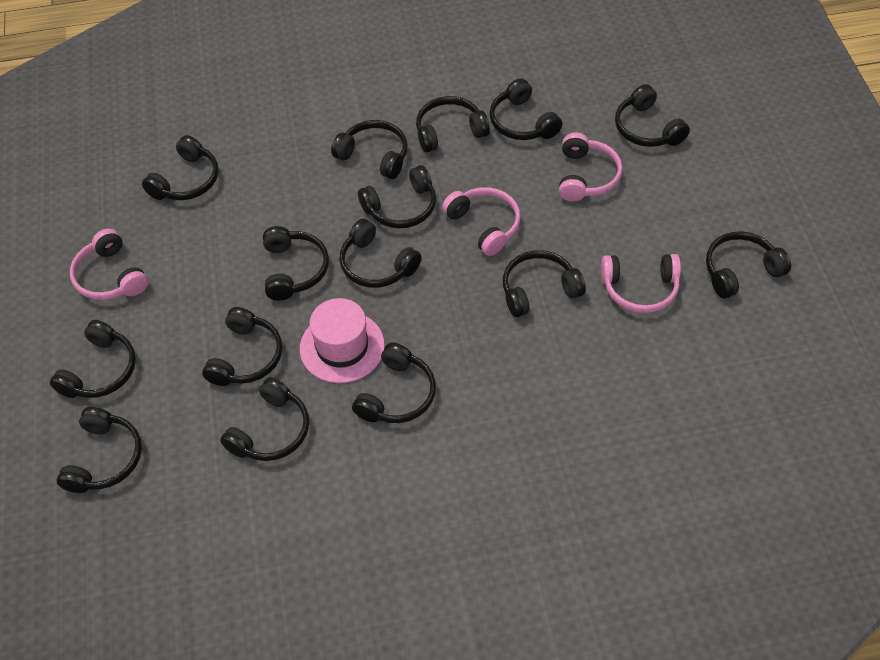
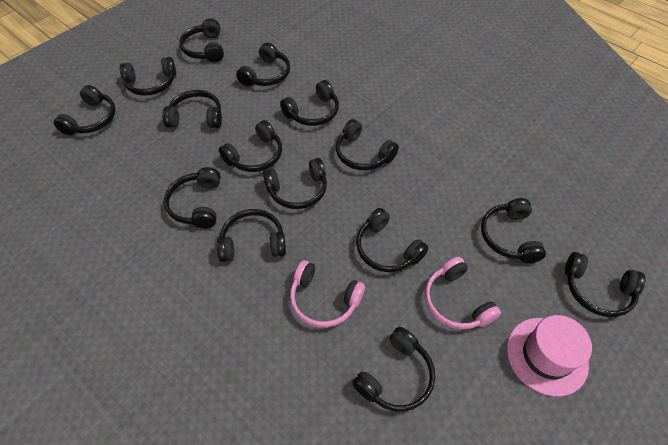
pink headphones: 4 -> 2

